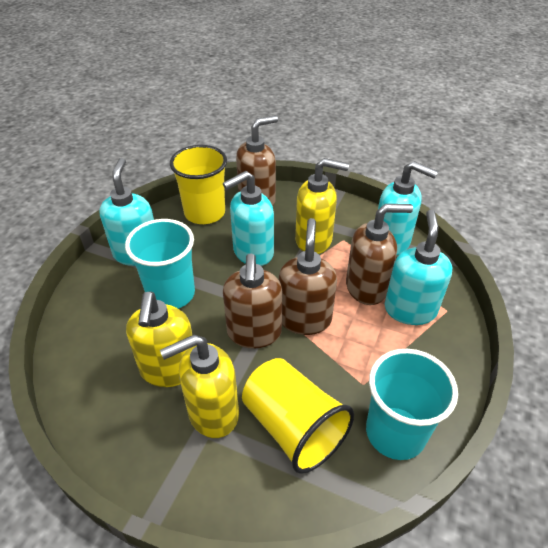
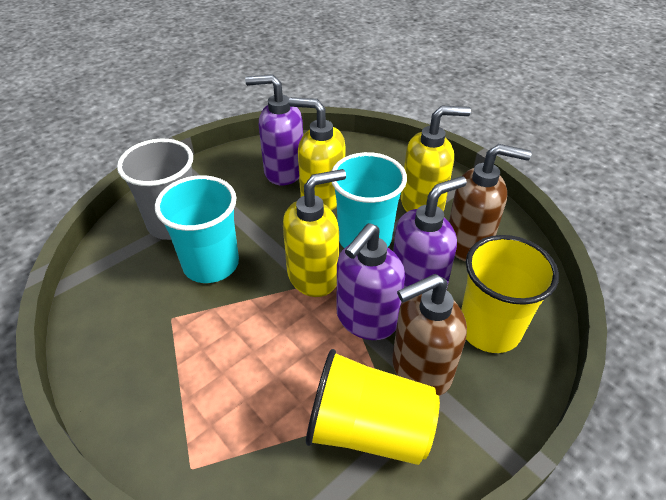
brown soap dispenser: 4 -> 2
grey cup: 0 -> 1
purple soap dispenser: 0 -> 3
turquoise soap dispenser: 4 -> 0

